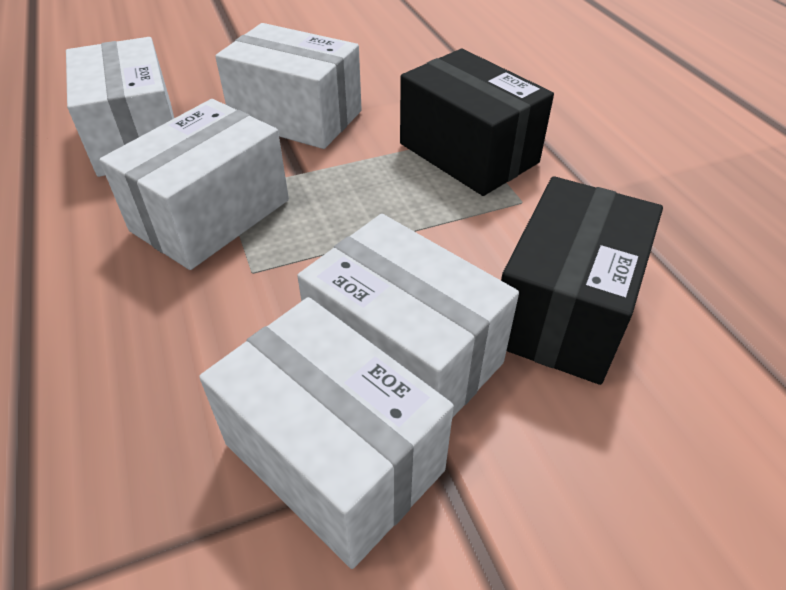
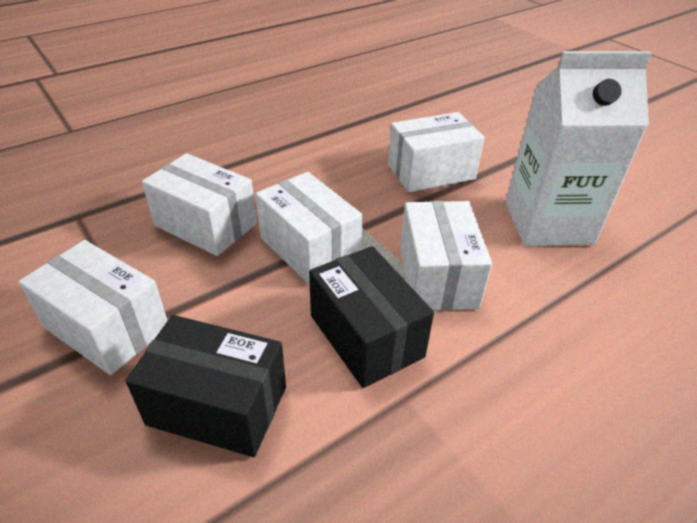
white carton: 0 -> 1

